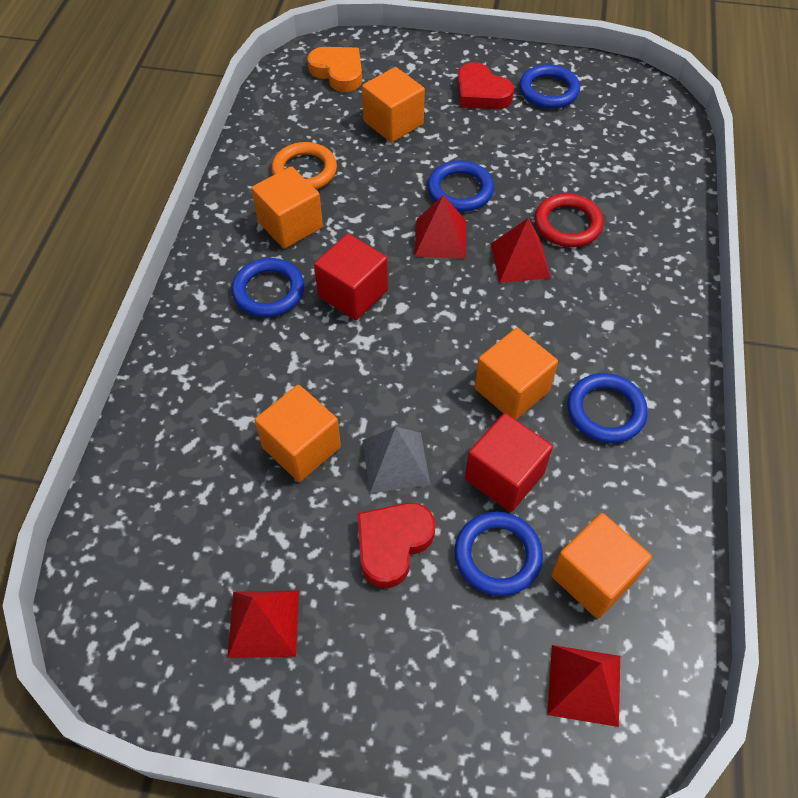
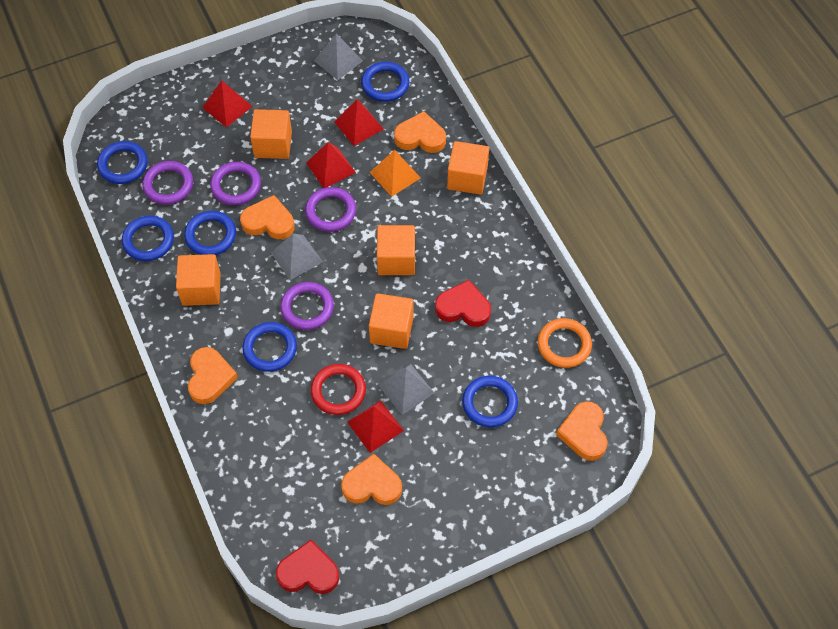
blue ring: 5 -> 6
grey pyramid: 1 -> 3
orange heart: 1 -> 5
orange pyramid: 0 -> 1
purple ring: 0 -> 4
red cube: 2 -> 0

